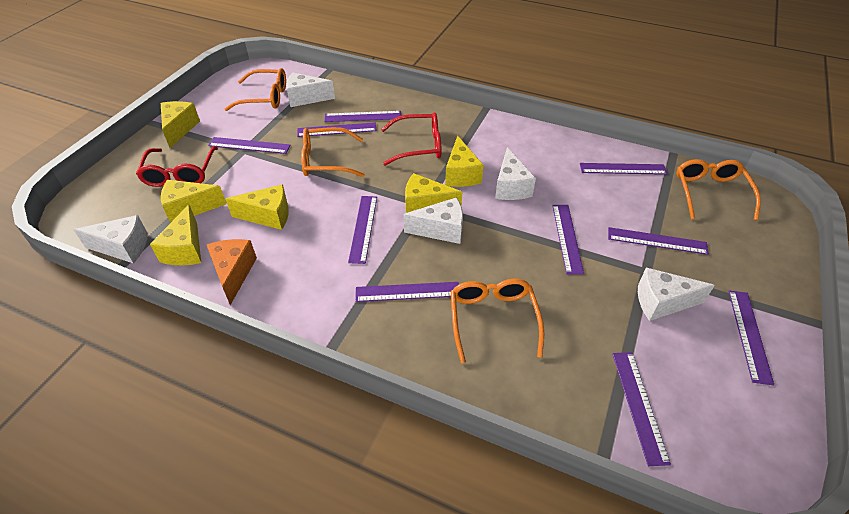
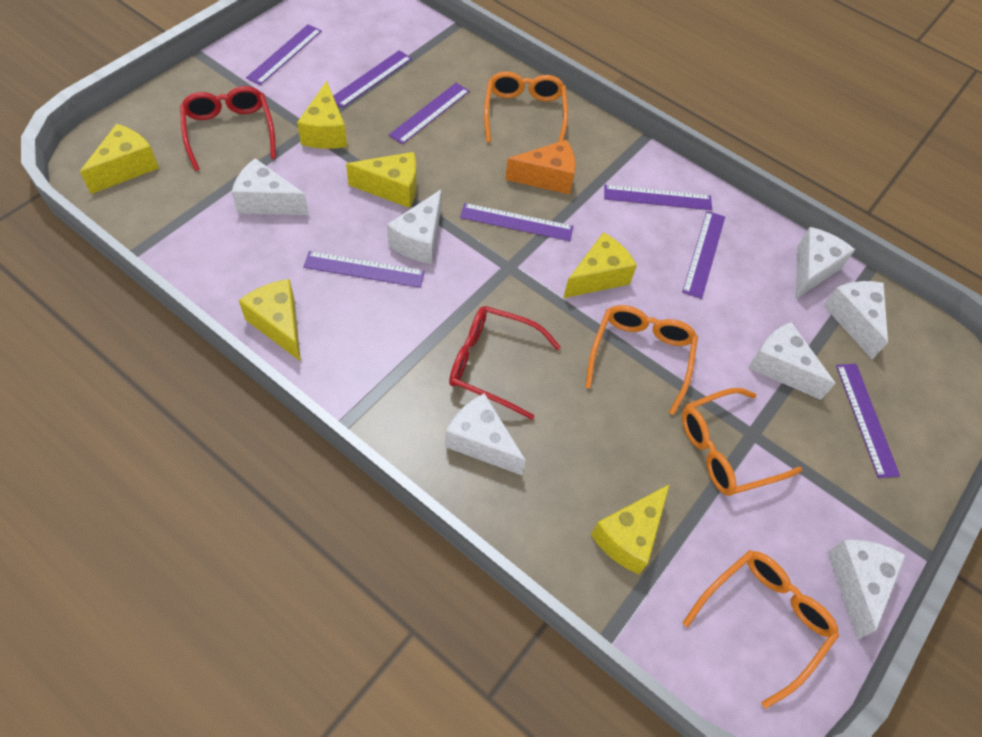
purple ruler: 10 -> 8
white cheese: 5 -> 7

